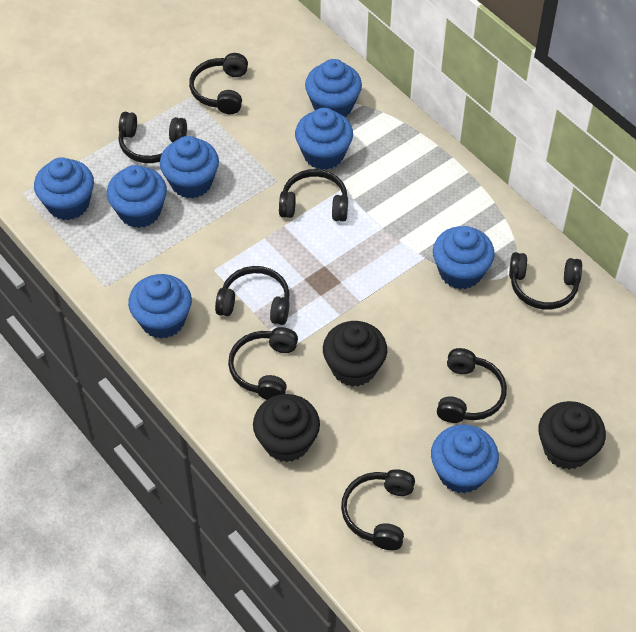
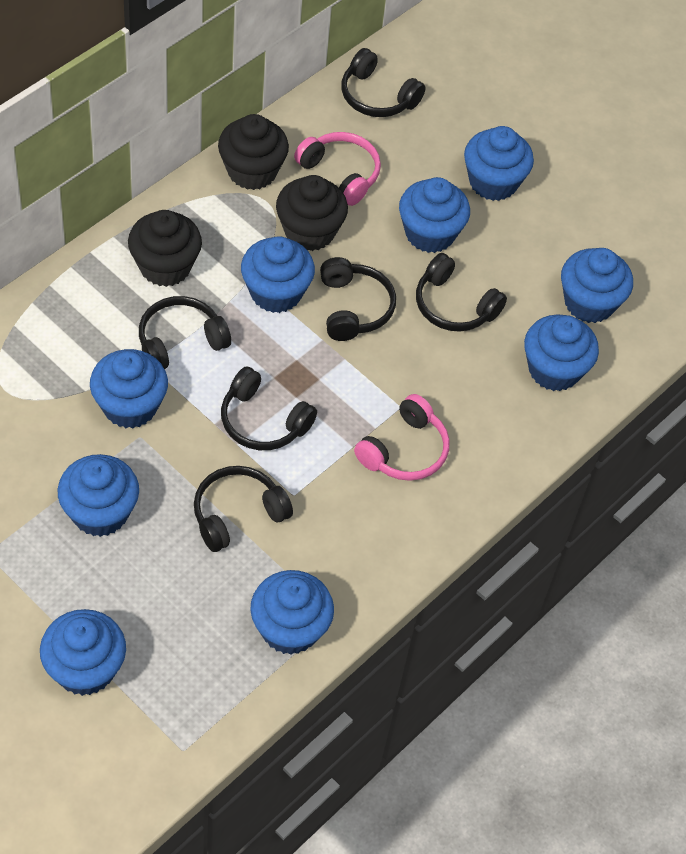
black headphones: 8 -> 6
blue cupcake: 8 -> 9
pink headphones: 0 -> 2

